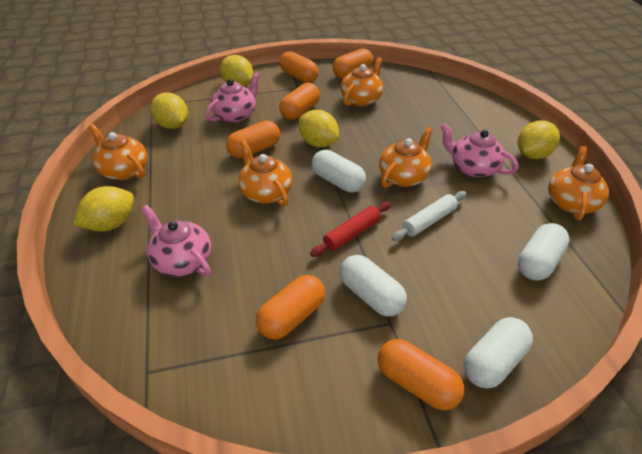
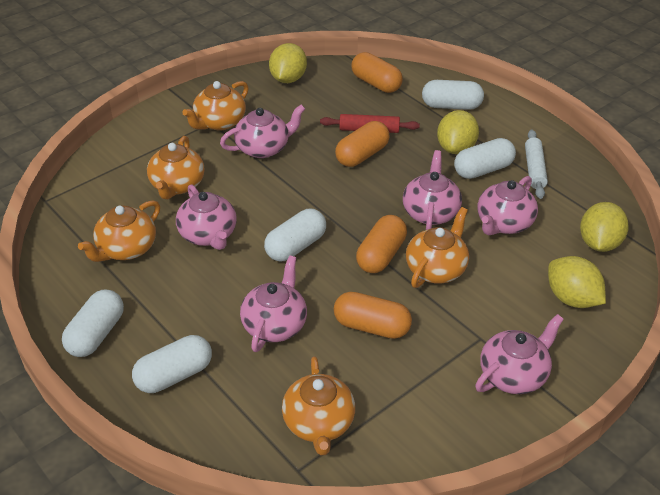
orange capsule: 6 -> 4
pink teapot: 3 -> 6
white capsule: 4 -> 5
yellow lemon: 5 -> 4

